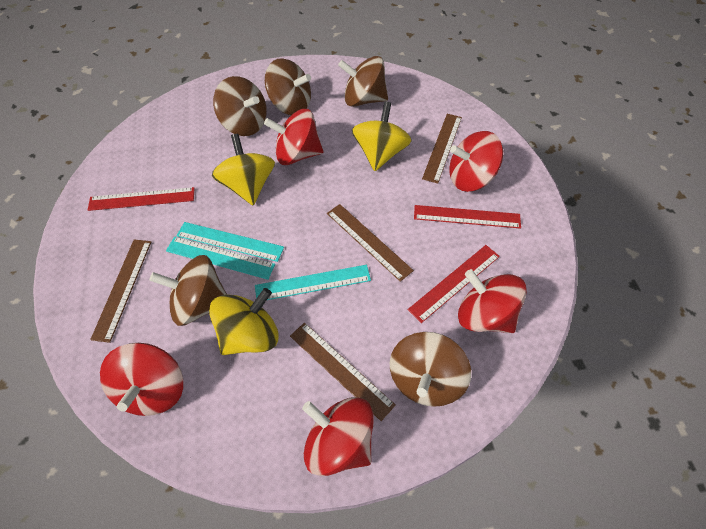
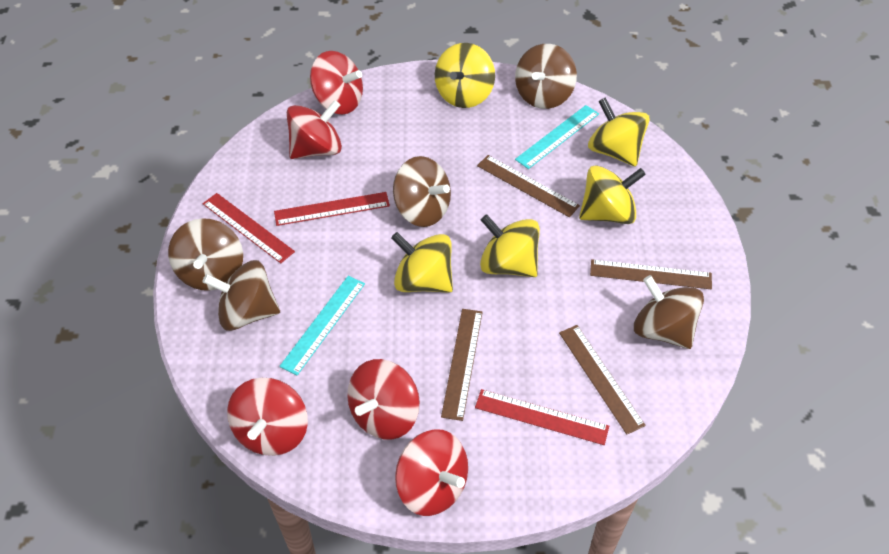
turquoise ruler: 3 -> 2
yellow spinning top: 3 -> 5

